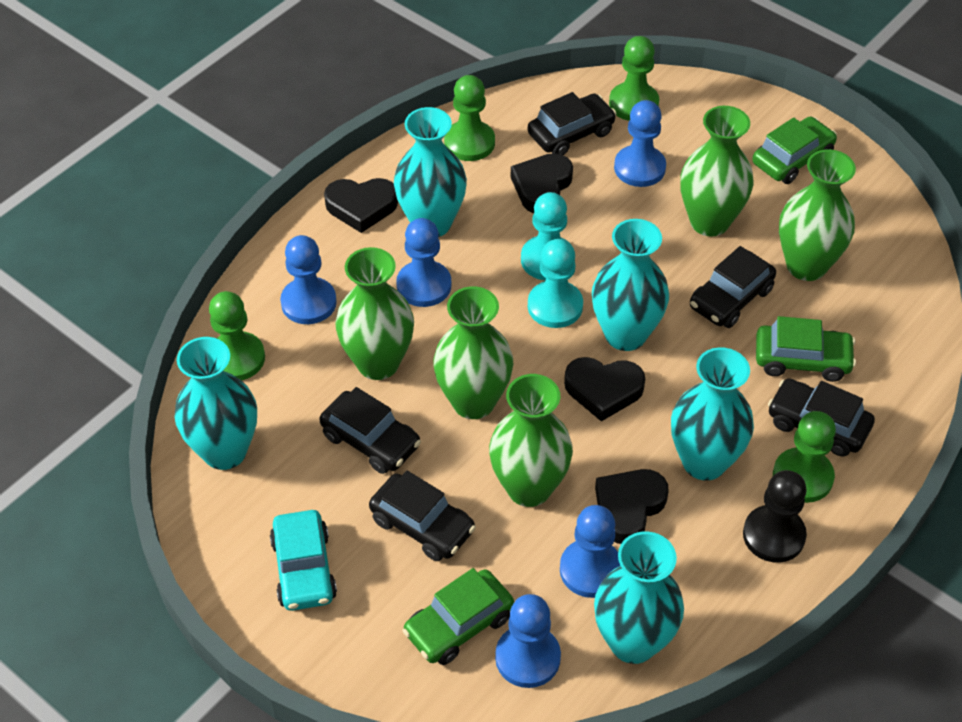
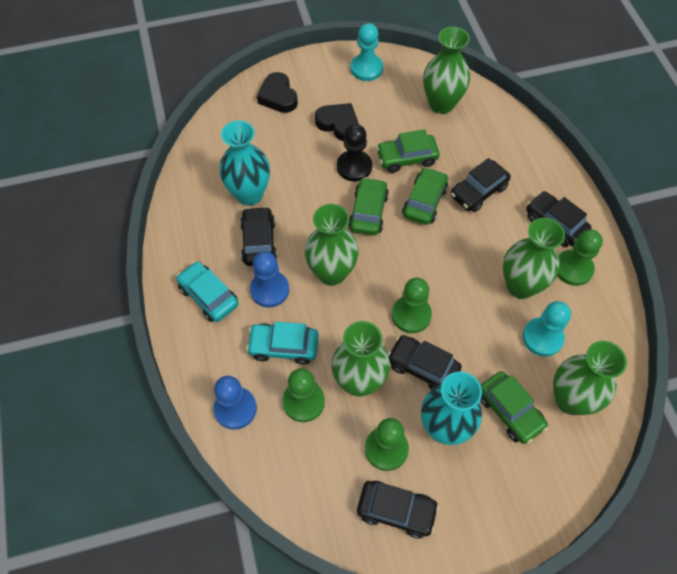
black heart: 4 -> 2
blue pawn: 5 -> 2
green car: 3 -> 4
turquoise car: 1 -> 2
turquoise vase: 5 -> 2

